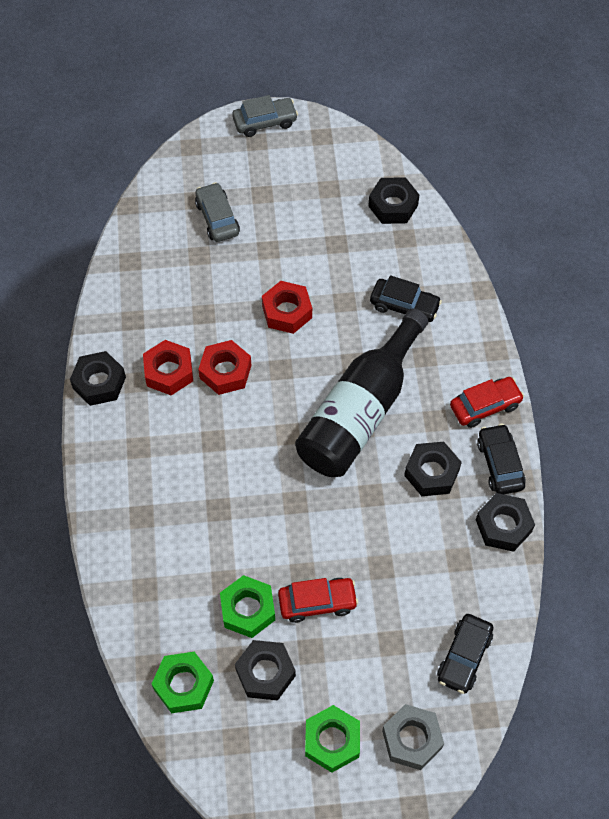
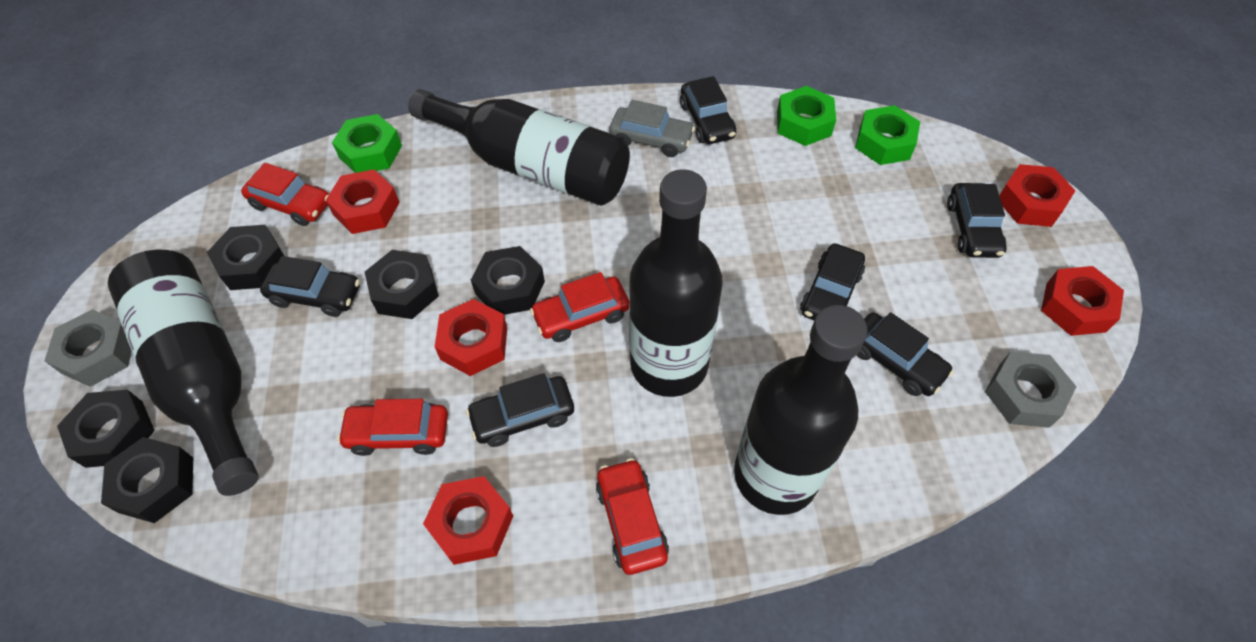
black bottle: 1 -> 4
black car: 3 -> 6
grey car: 2 -> 1
grey nut: 1 -> 2
red car: 2 -> 4
red nut: 3 -> 5

